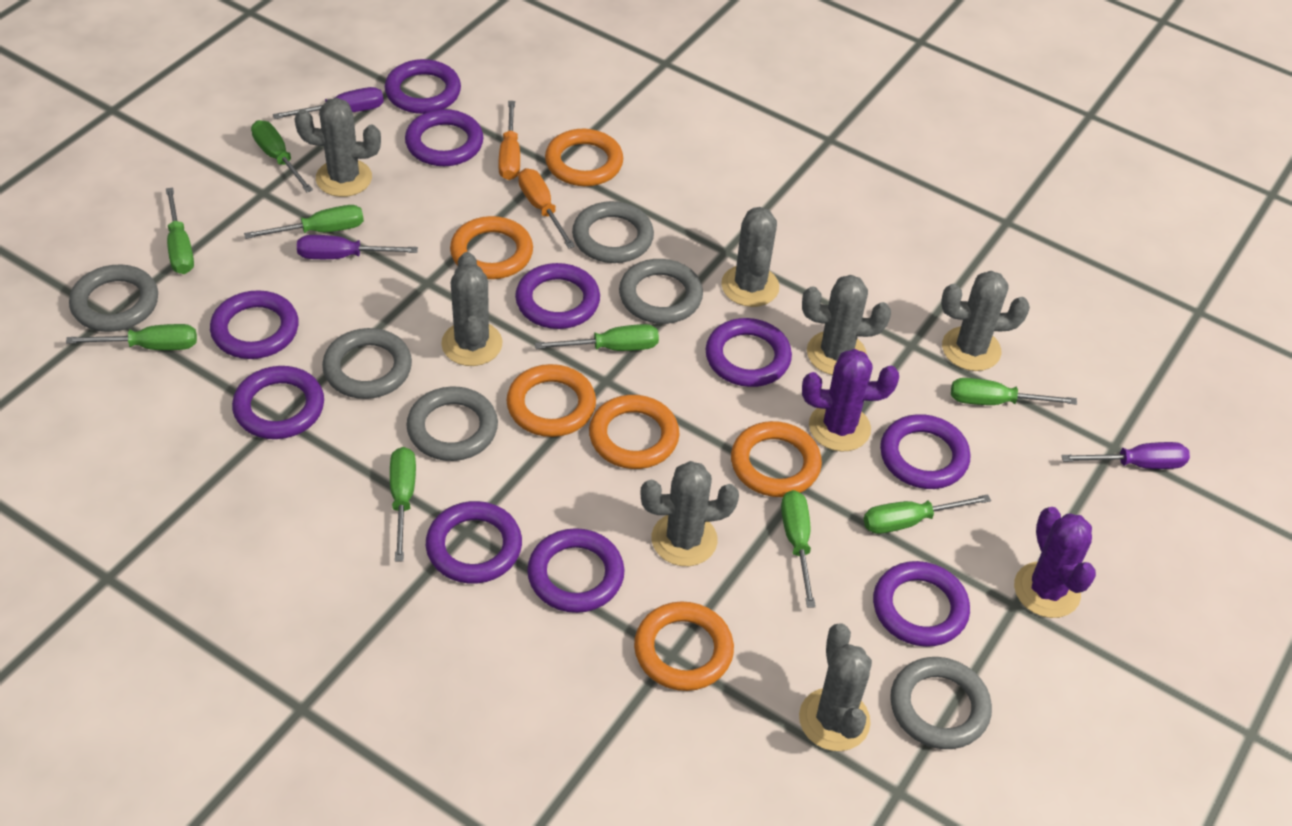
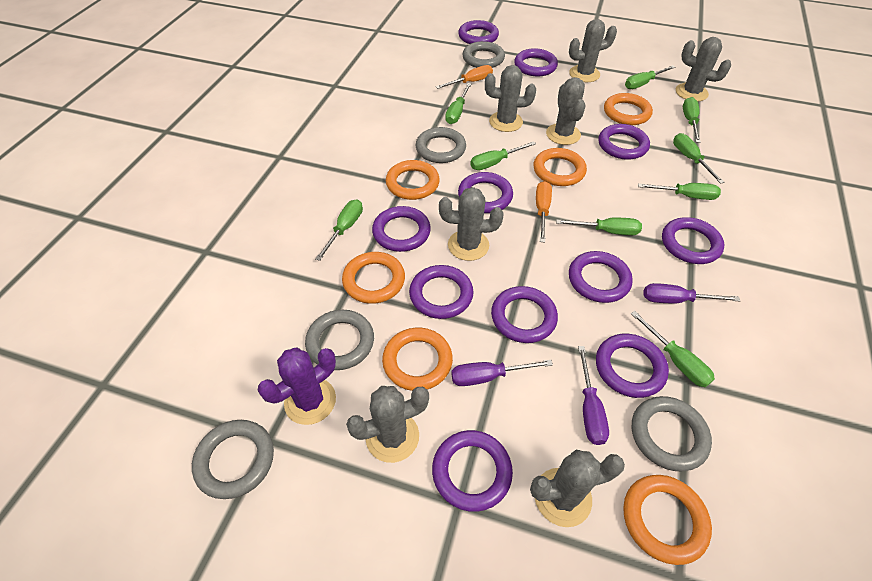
grey ring: 6 -> 5
purple cactus: 2 -> 1
purple ring: 10 -> 11

